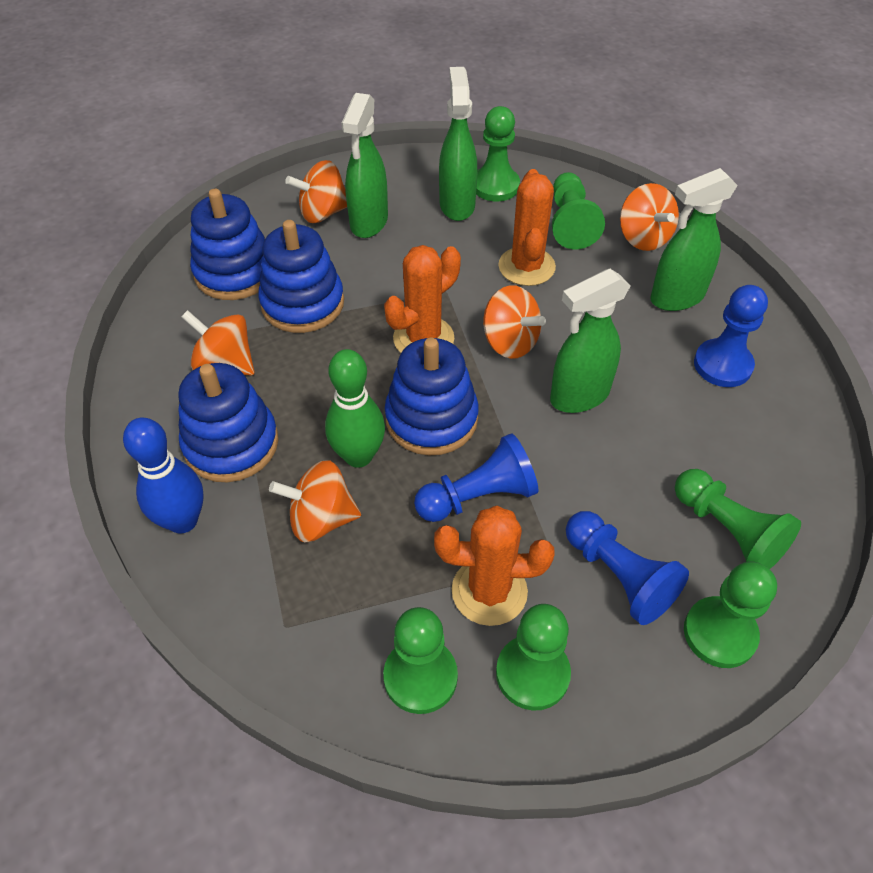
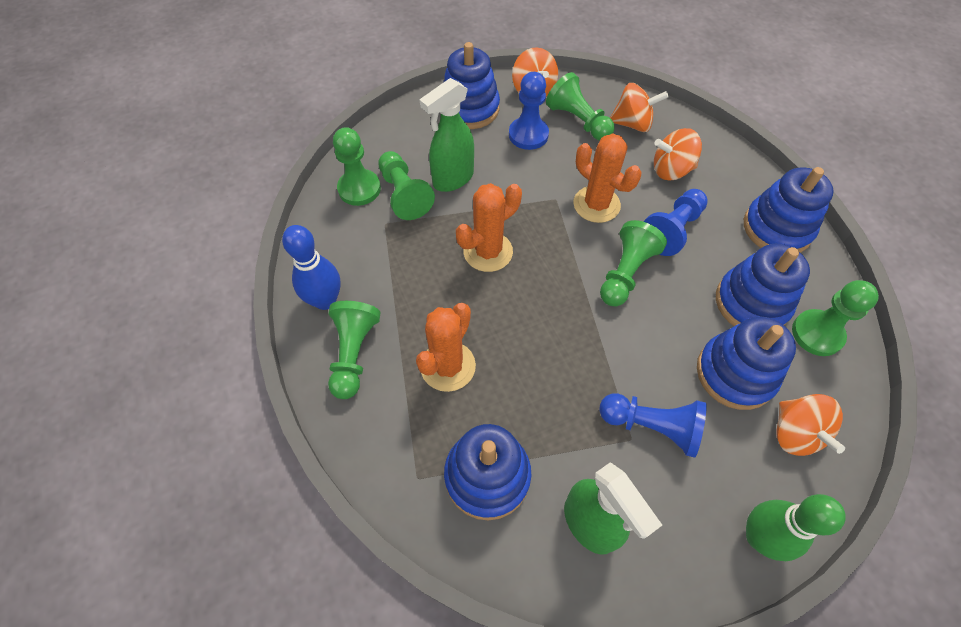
blue stacking toy: 4 -> 5
green spray bottle: 4 -> 2
orange spinning top: 5 -> 4

